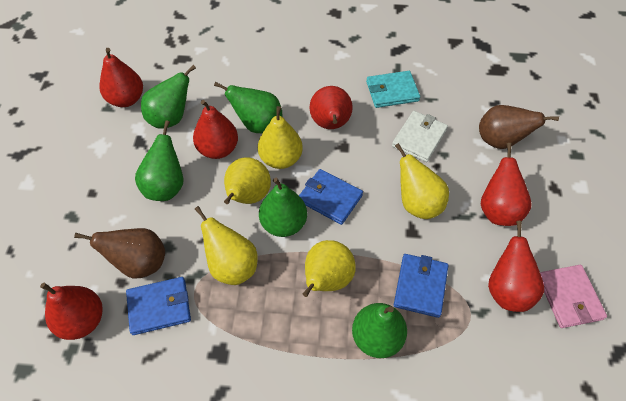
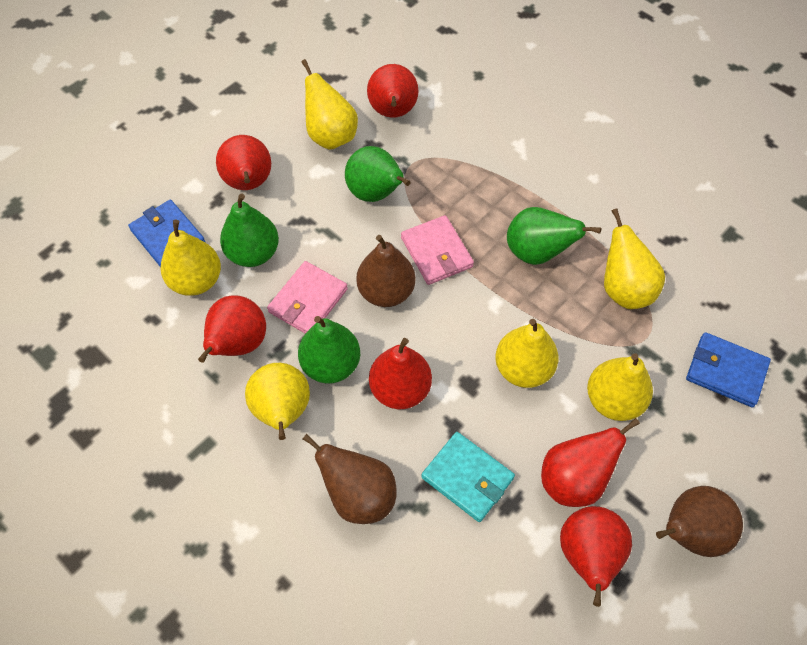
blue wallet: 3 -> 2
brown pear: 2 -> 3
green pear: 5 -> 4
pink wallet: 1 -> 2
white wallet: 1 -> 0
yellow pear: 5 -> 6

